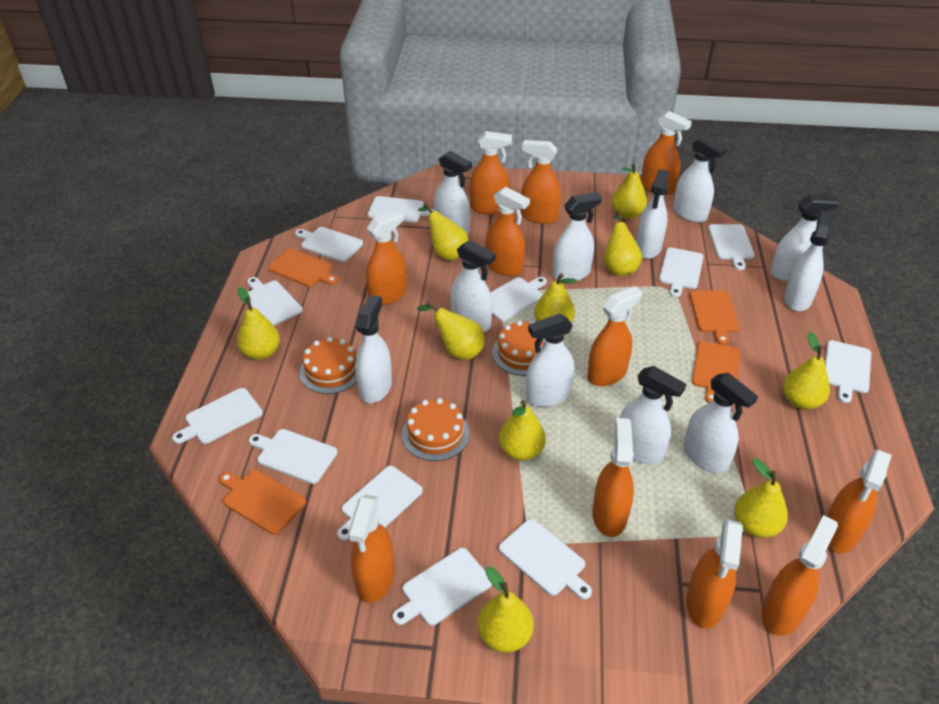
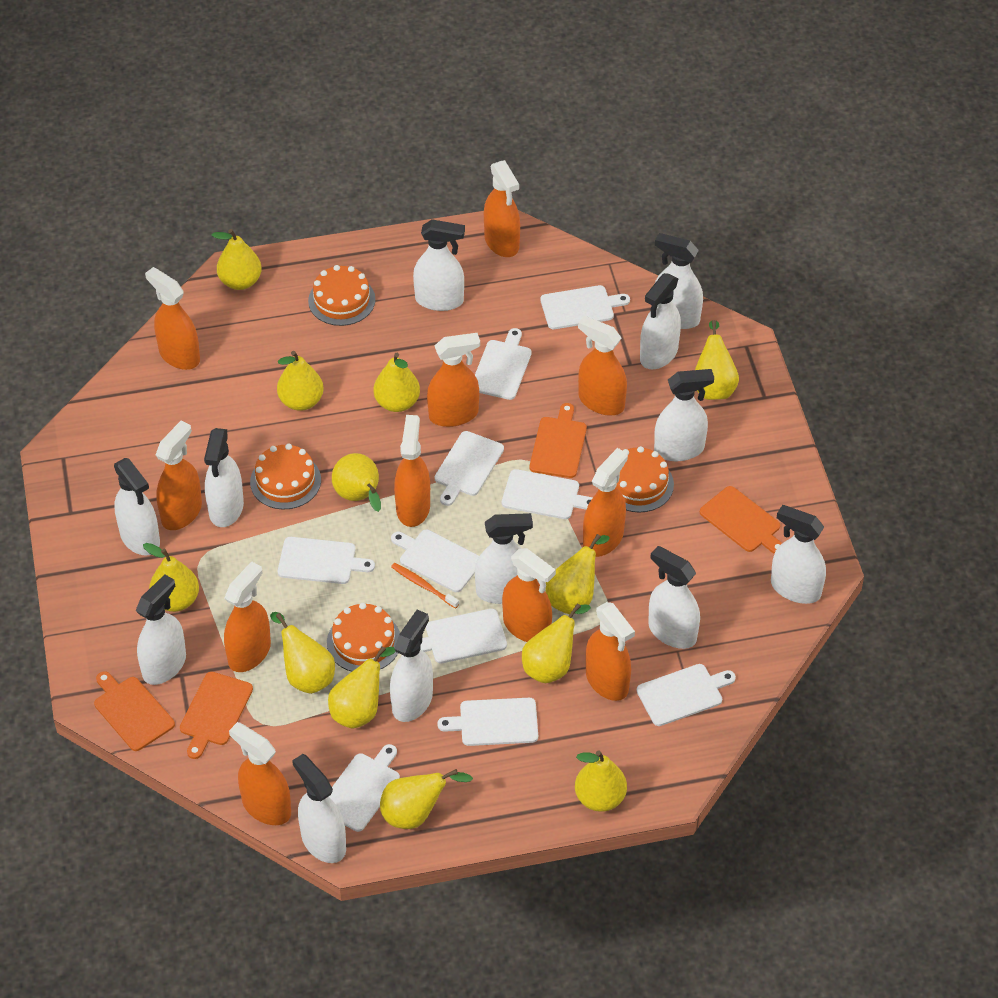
orange cake: 3 -> 4
orange toothbrush: 0 -> 1
white cutting board: 12 -> 10
white spray bottle: 11 -> 12
yellow pear: 10 -> 12

